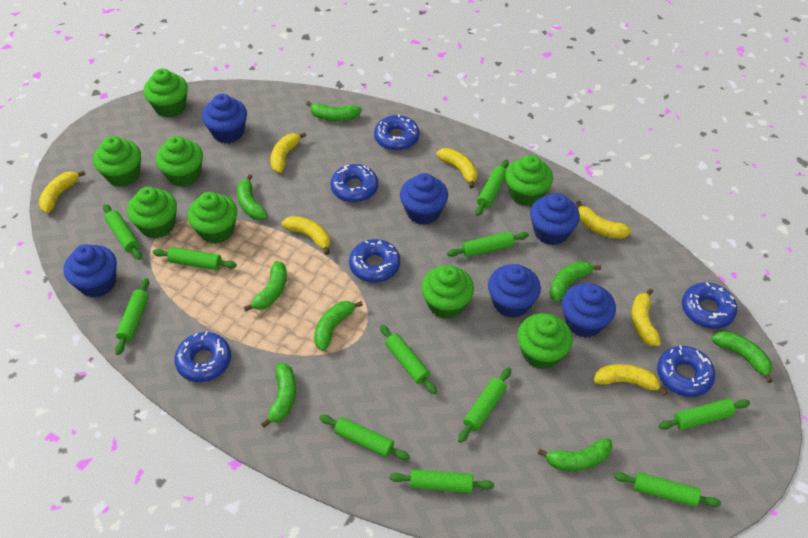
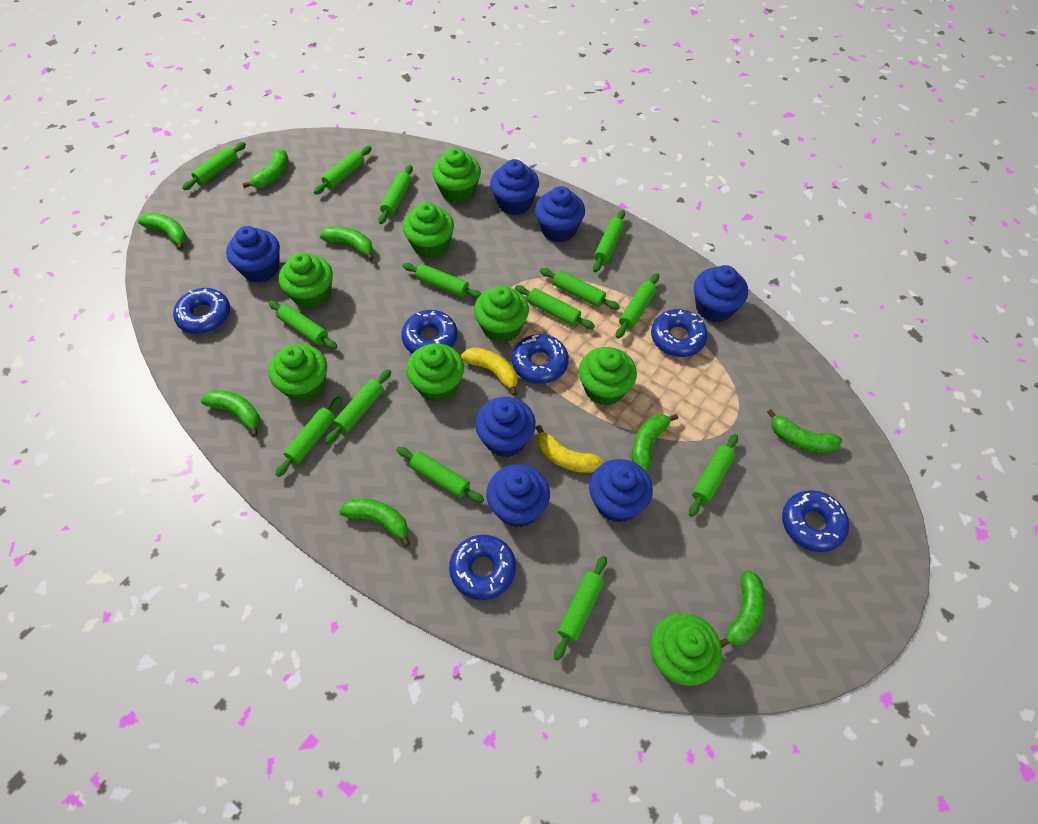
blue cupcake: 6 -> 7
green rolling pin: 11 -> 14
yellow banana: 7 -> 2

